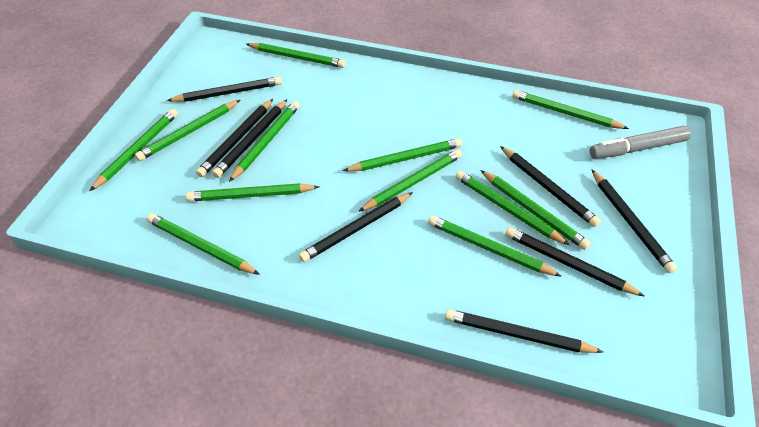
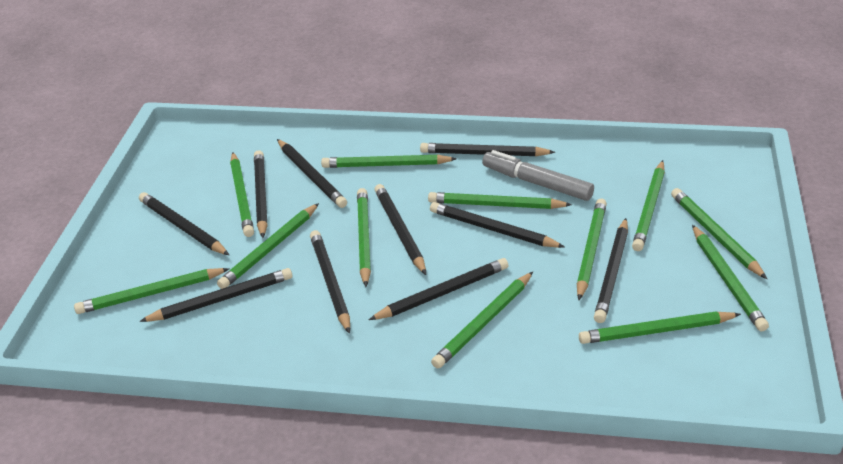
black pencil: 8 -> 10

